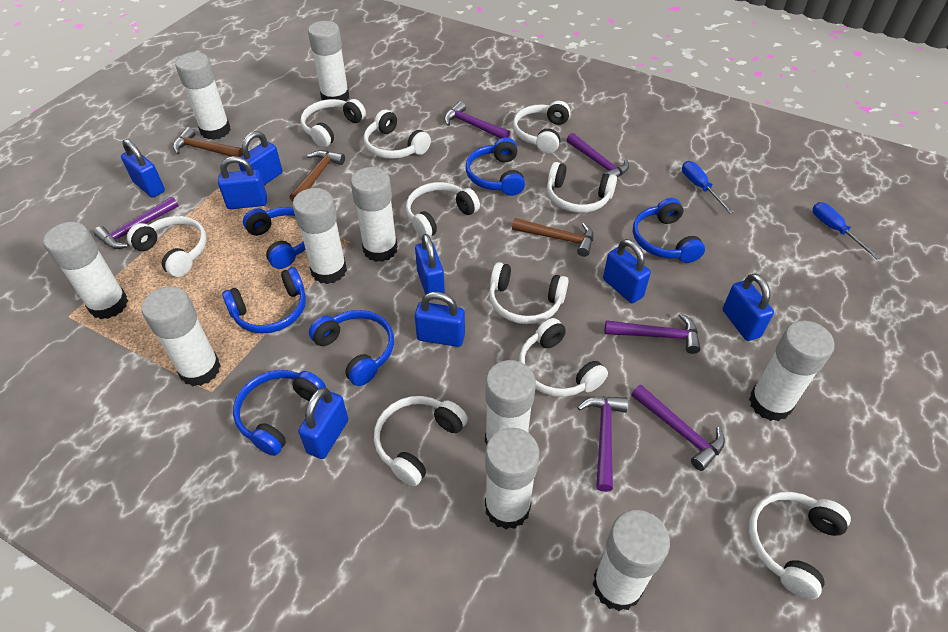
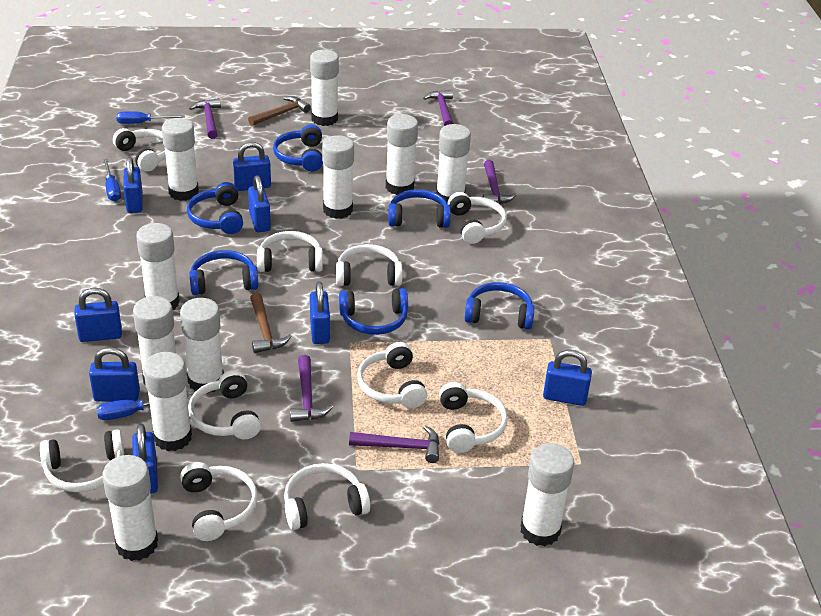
blue screwdriver: 2 -> 3
brown hammer: 3 -> 2
purple hammer: 6 -> 5
white glue stick: 10 -> 11

